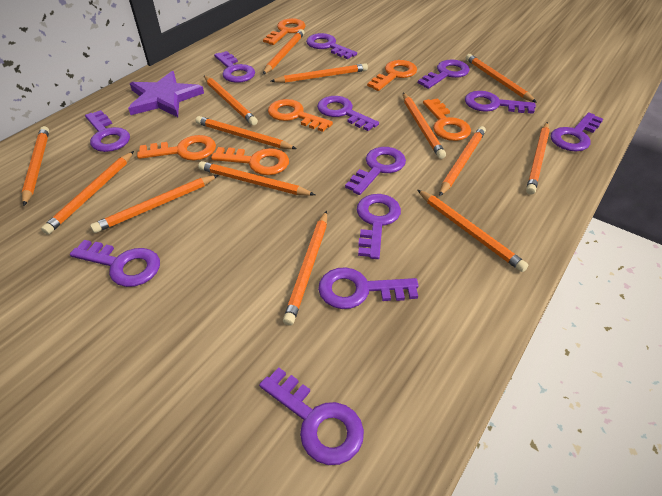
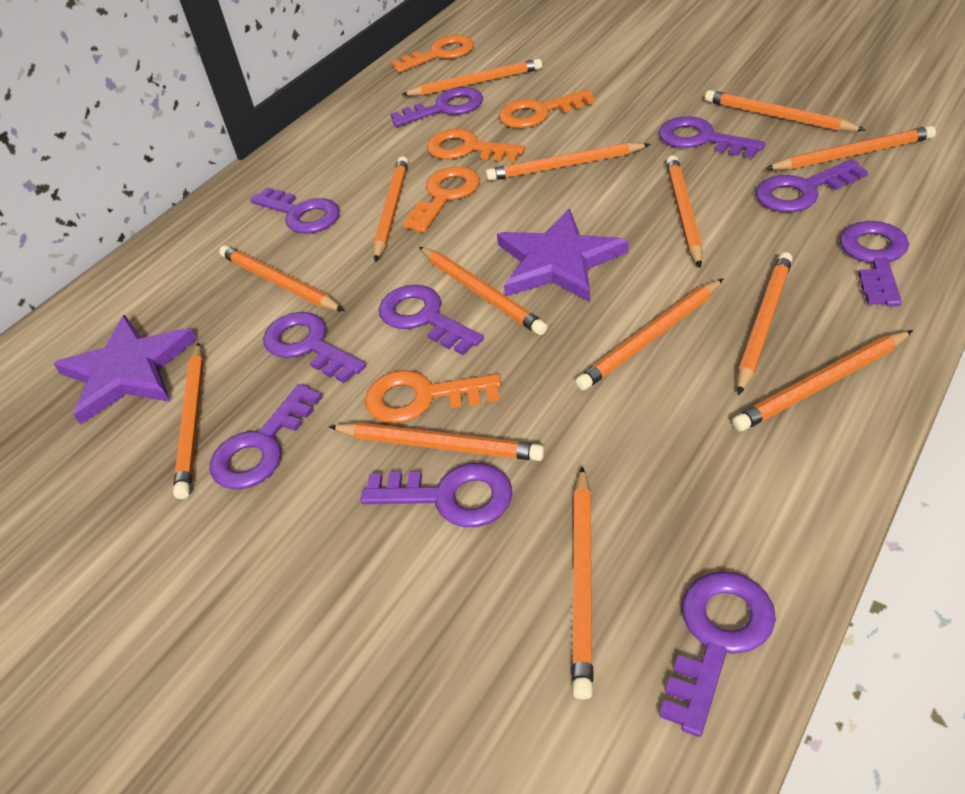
orange key: 6 -> 5
purple key: 12 -> 10
purple star: 1 -> 2

